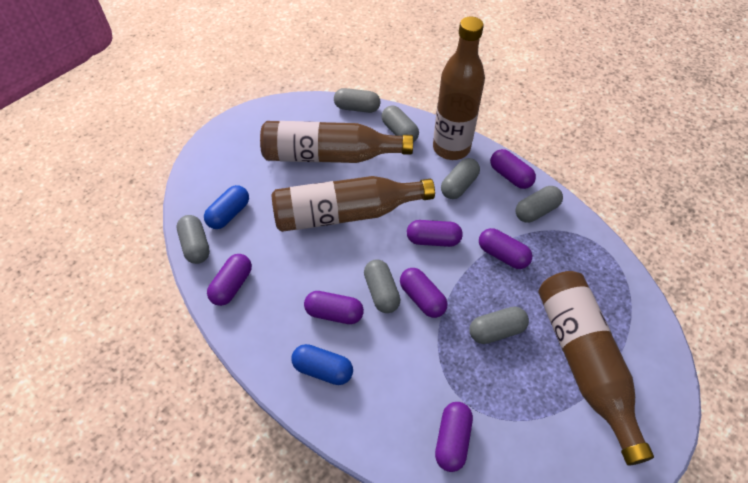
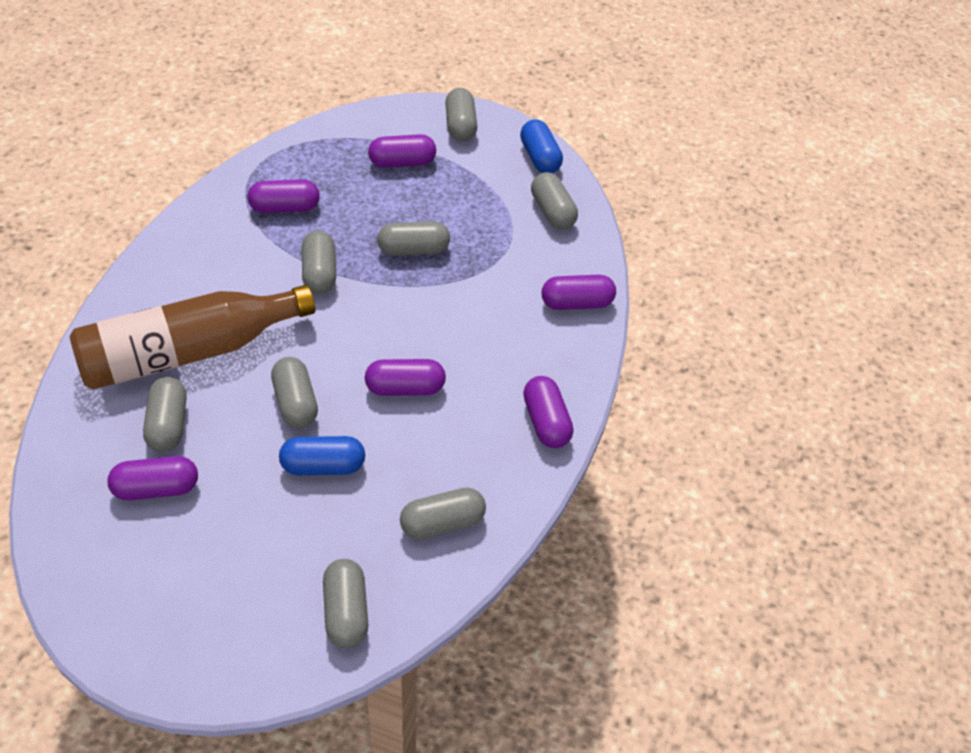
brown bottle: 4 -> 1
grey capsule: 7 -> 8
purple capsule: 7 -> 6

